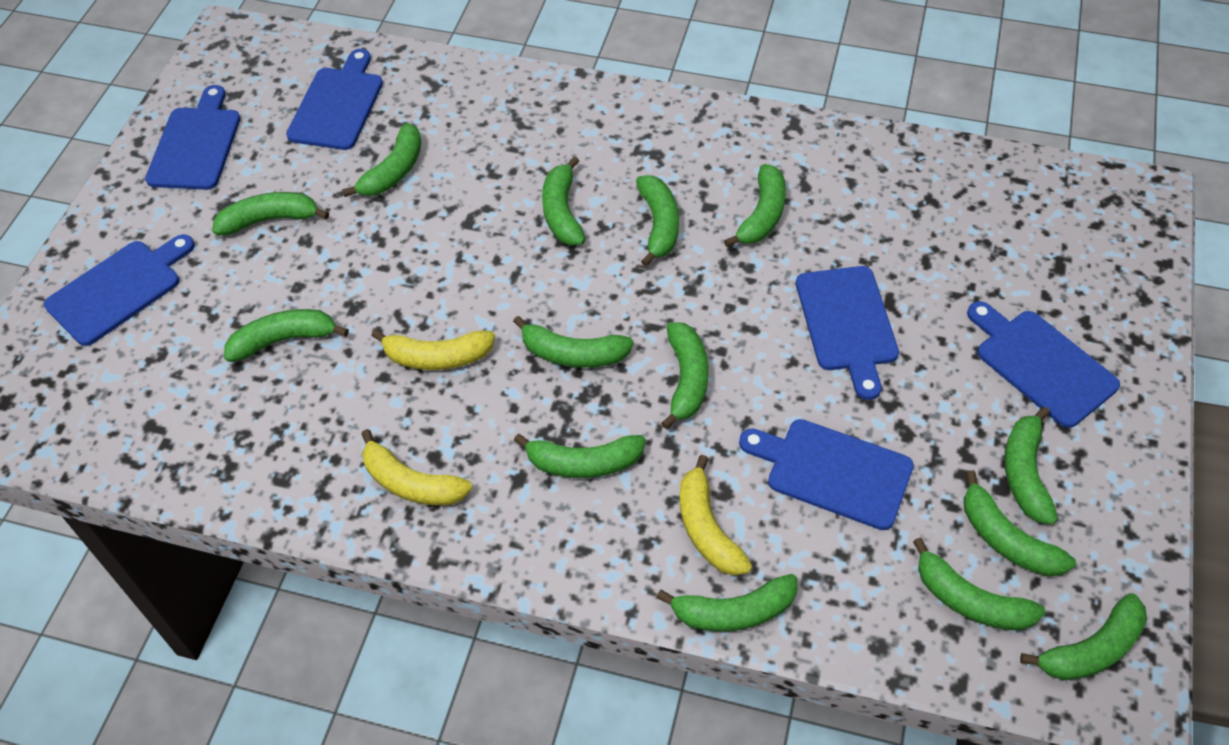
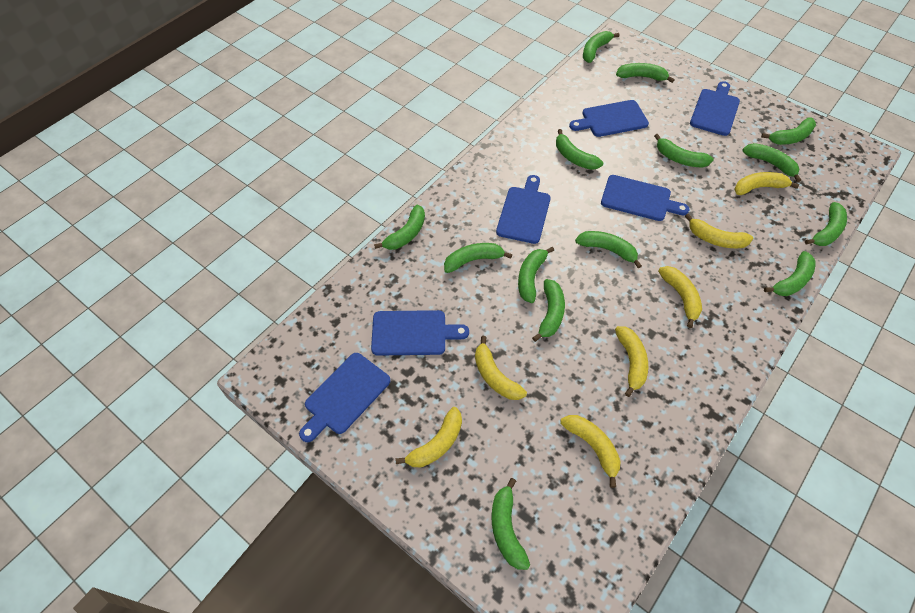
yellow banana: 3 -> 7

